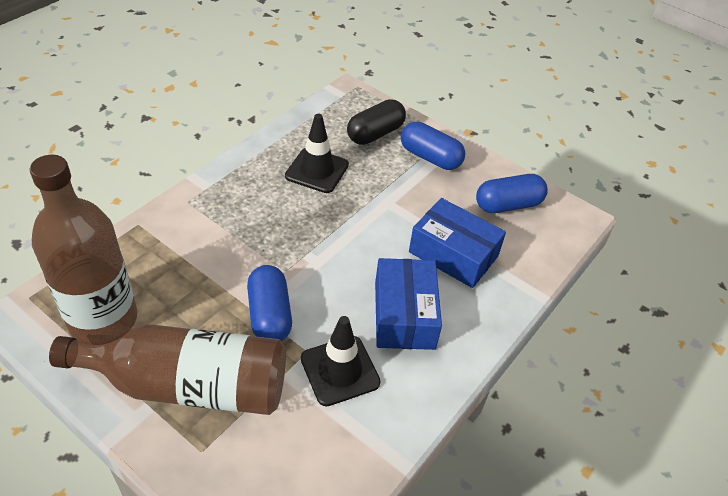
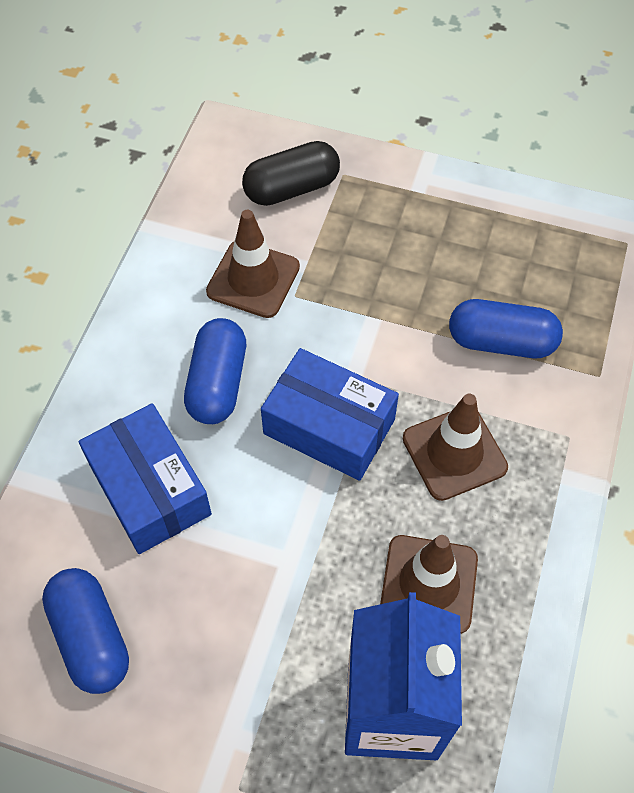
black traffic cone: 2 -> 0
blue carton: 0 -> 1
brown bottle: 2 -> 0
brown traffic cone: 0 -> 3

